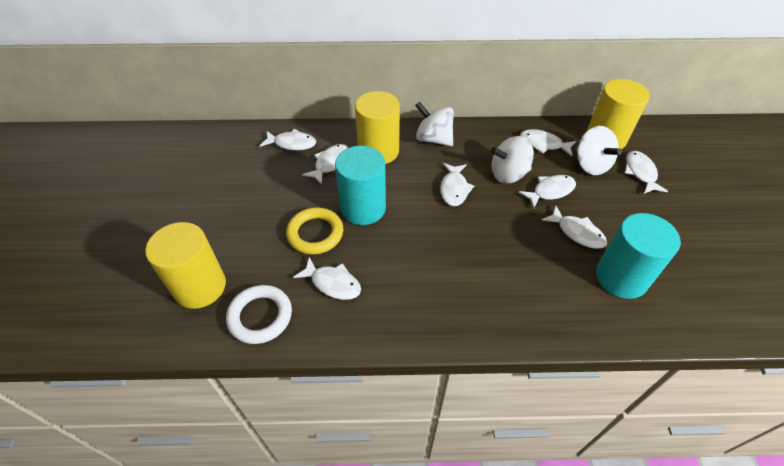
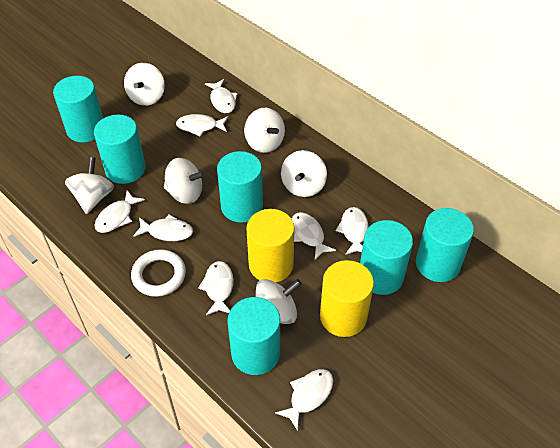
turquoise cylinder: 2 -> 6
white spinning top: 3 -> 6
yellow cylinder: 3 -> 2
yellow ring: 1 -> 0

